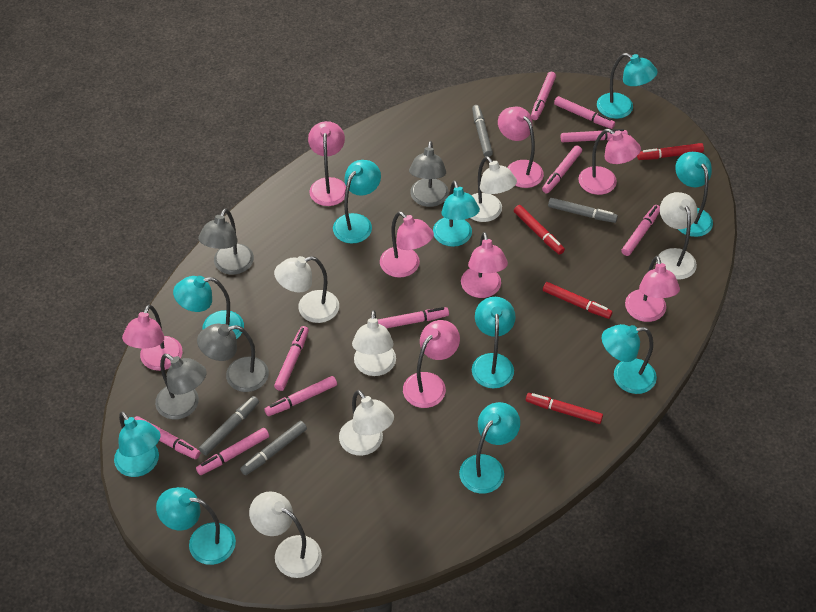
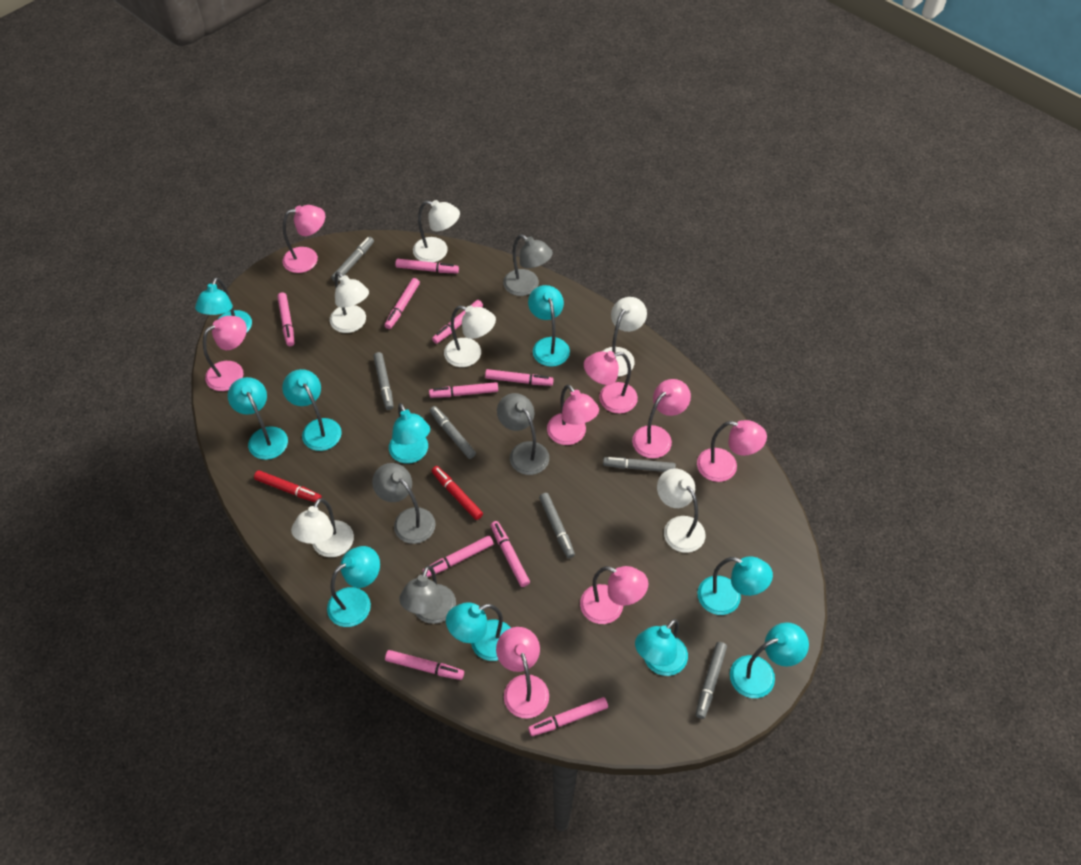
grey marker: 4 -> 6
red marker: 4 -> 2

